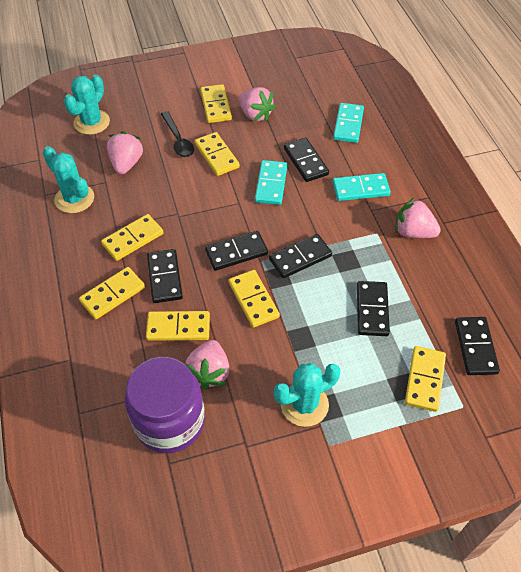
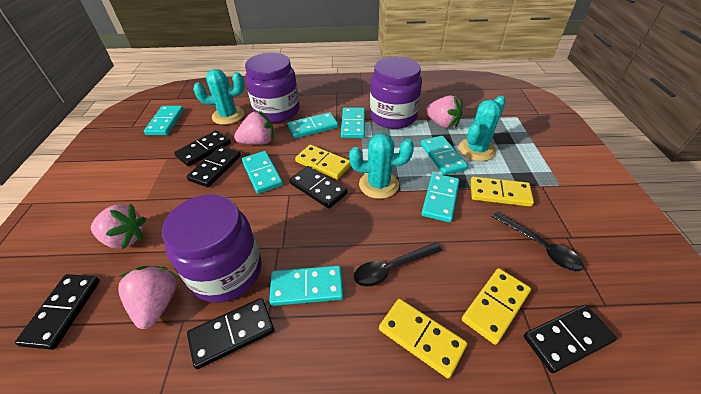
black spoon: 1 -> 2
purple jar: 1 -> 3
turquoise domino: 3 -> 7
yellow domino: 7 -> 4

